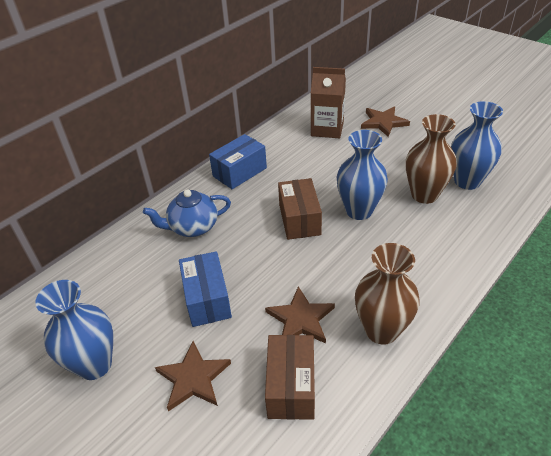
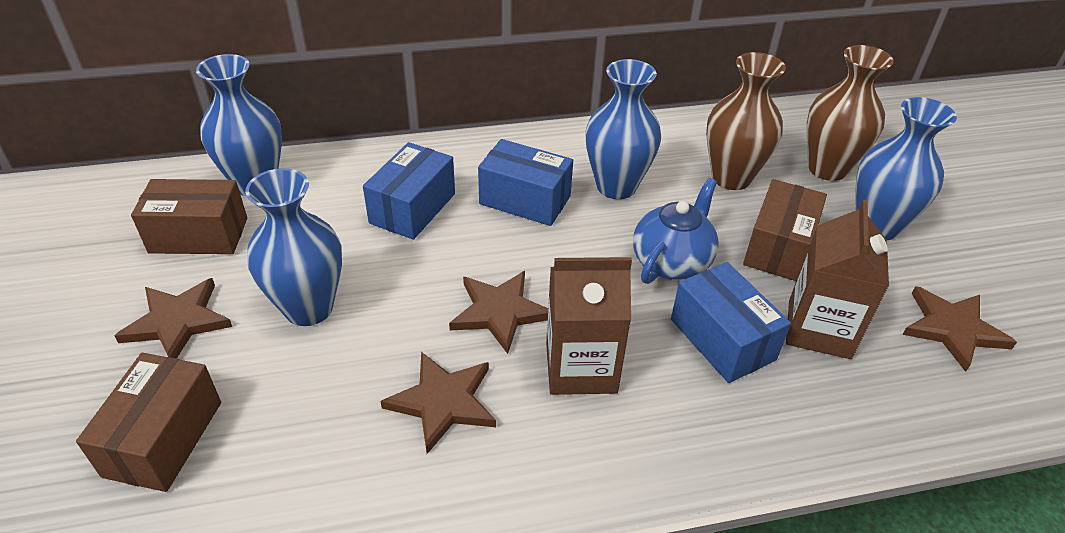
blue box: 2 -> 3
blue vase: 3 -> 4
brown box: 2 -> 3
brown carton: 1 -> 2
brown star: 3 -> 4

